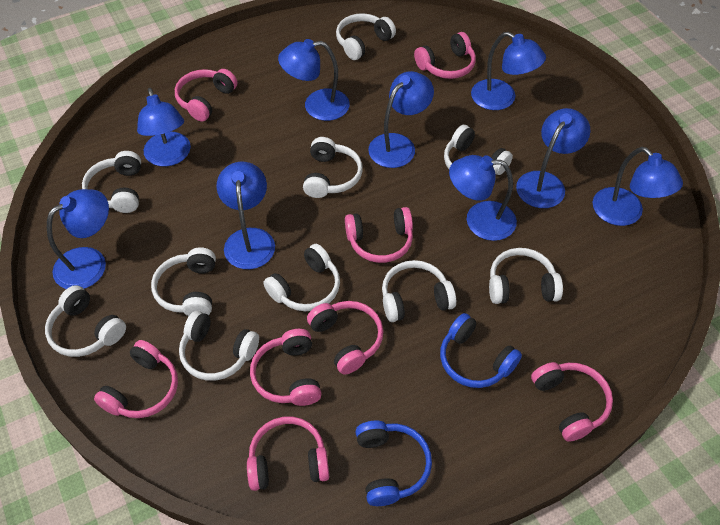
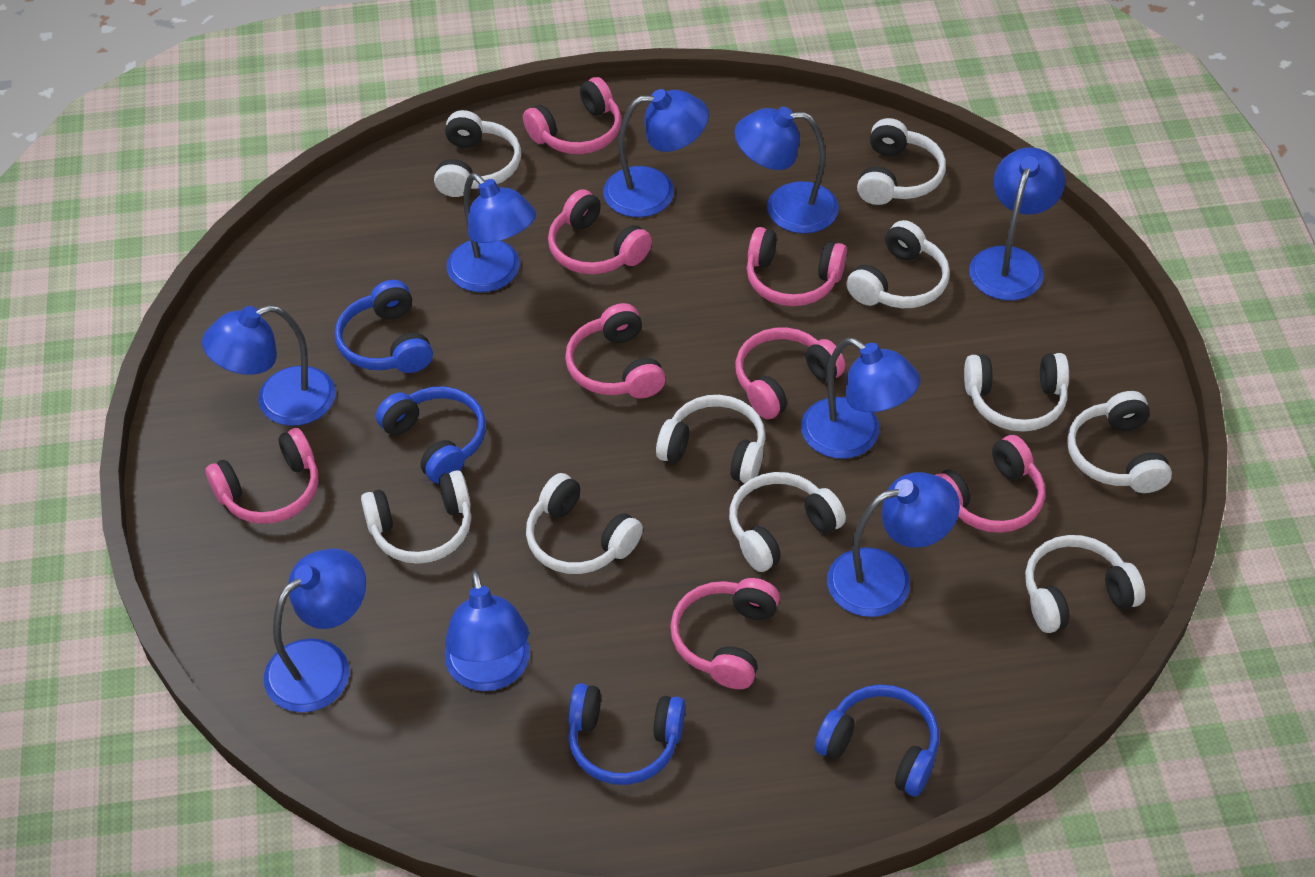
blue headphones: 2 -> 4

